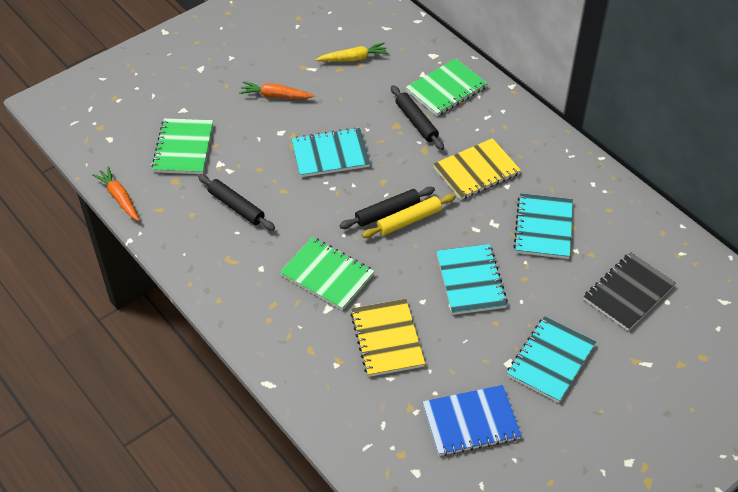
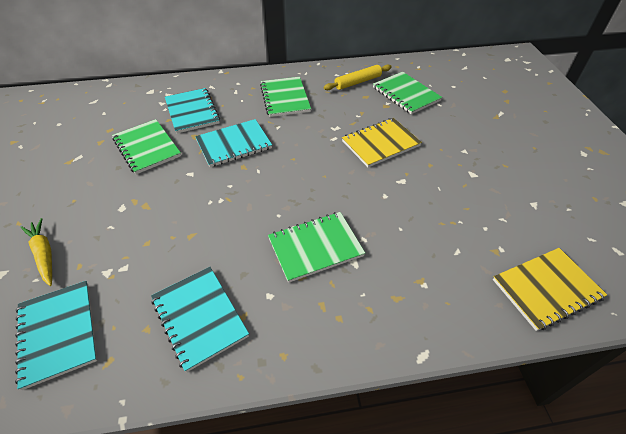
black notebook: 1 -> 0
black rolling pin: 3 -> 0
blue notebook: 1 -> 0
green notebook: 3 -> 4
orange carrot: 2 -> 0

